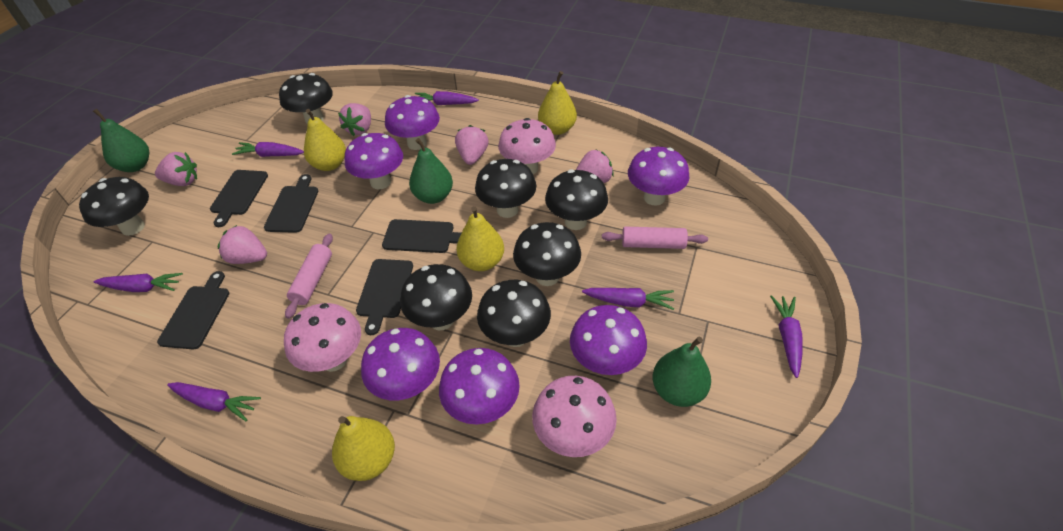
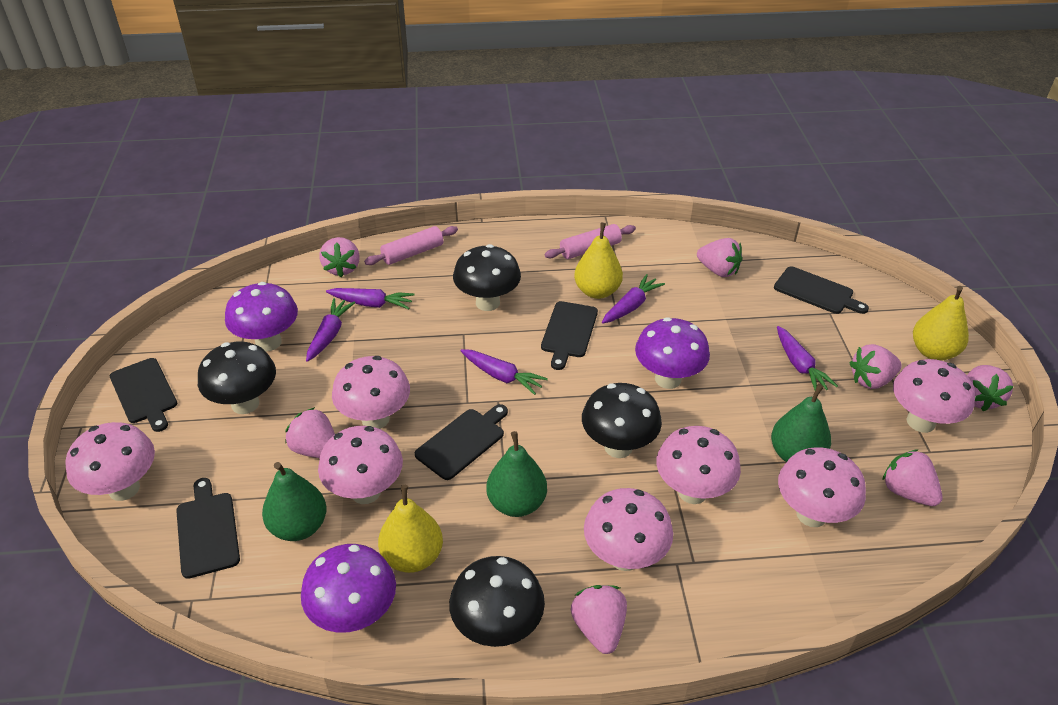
black mushroom: 7 -> 4
pink mushroom: 3 -> 7
pink strawberry: 5 -> 7
purple carrot: 6 -> 5
purple mushroom: 6 -> 3
yellow pear: 4 -> 3

